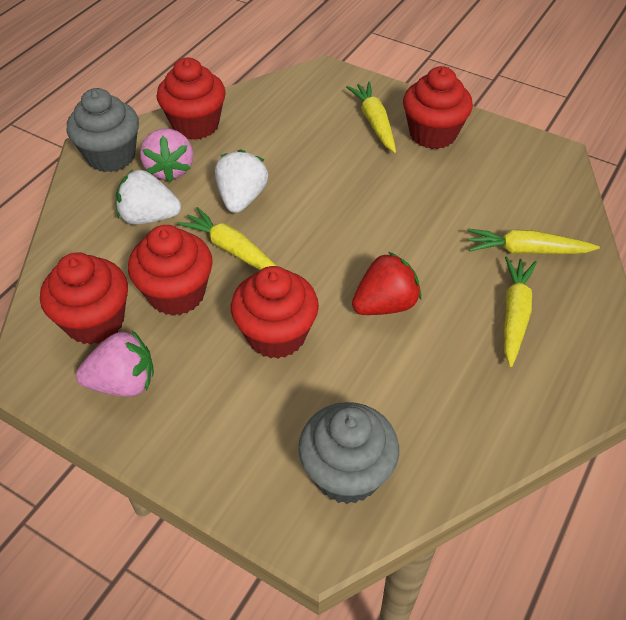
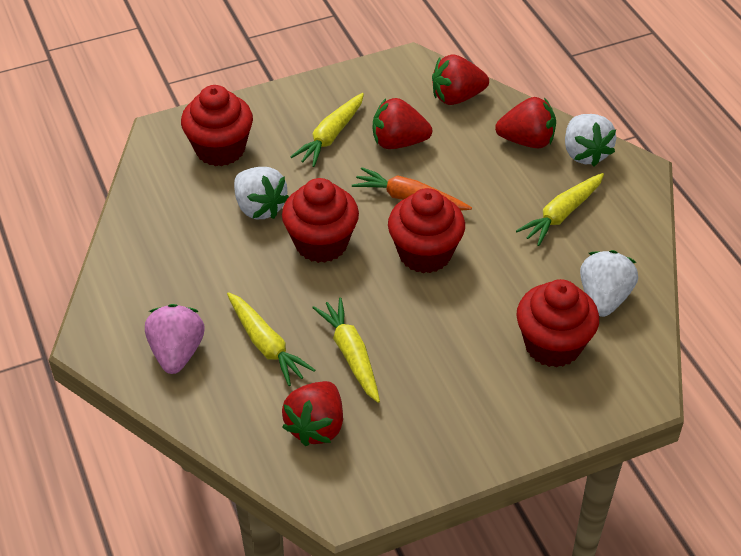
grey cupcake: 2 -> 0
orange carrot: 0 -> 1
pink strawberry: 2 -> 1
red cupcake: 5 -> 4
red strawberry: 1 -> 4
white strawberry: 2 -> 3

